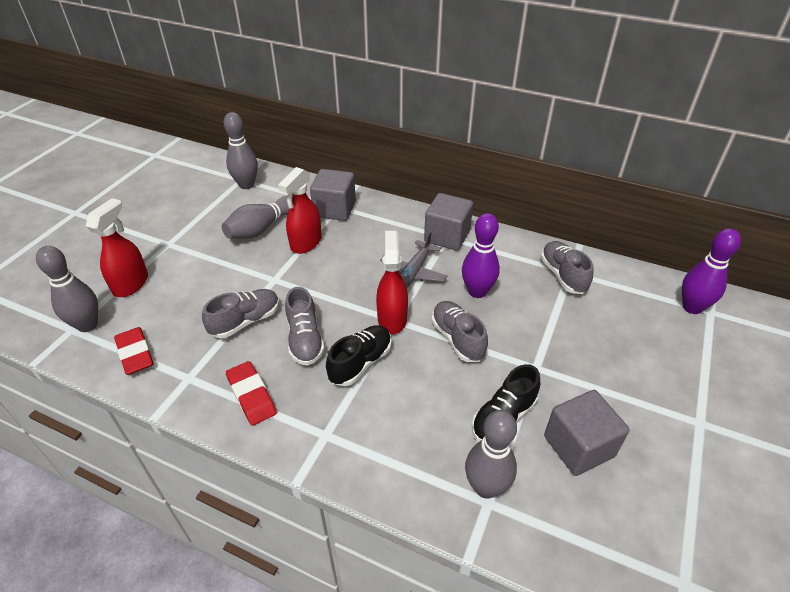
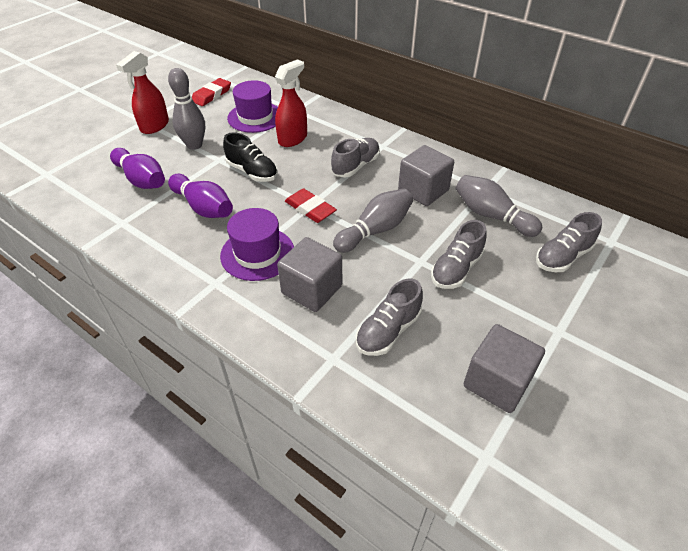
black shoe: 2 -> 1
grey bowling pin: 4 -> 3
grey plane: 1 -> 0
purple hat: 0 -> 2
red spray bottle: 3 -> 2

